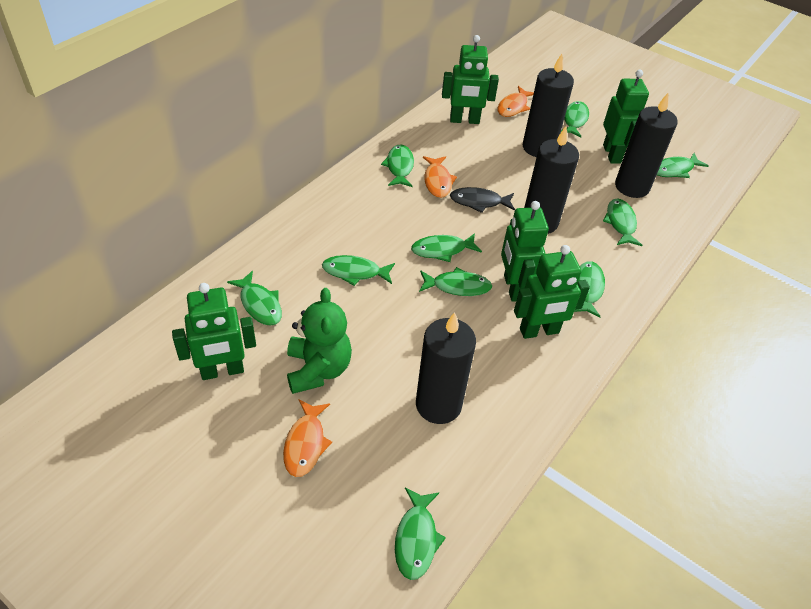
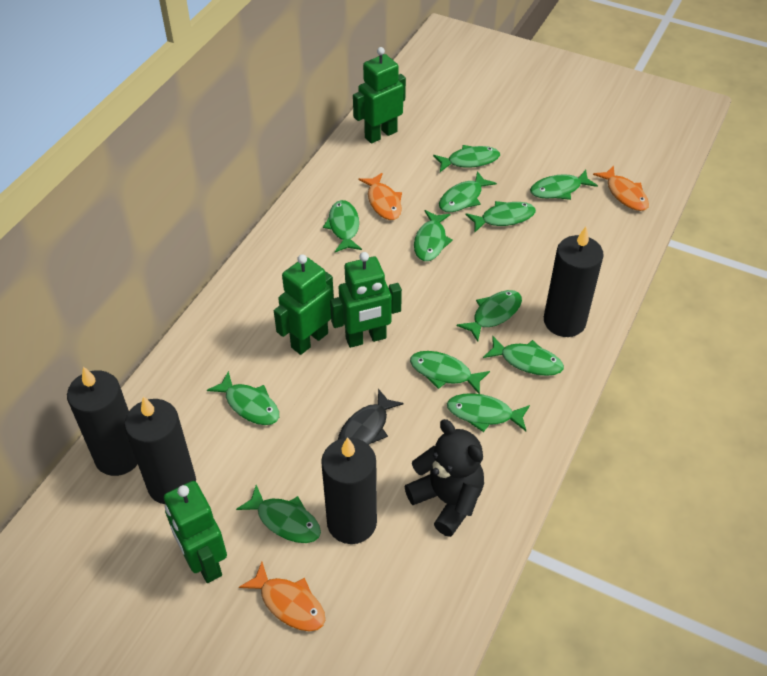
black teddy bear: 0 -> 1
green fish: 10 -> 12
green robot: 5 -> 4
green teddy bear: 1 -> 0

